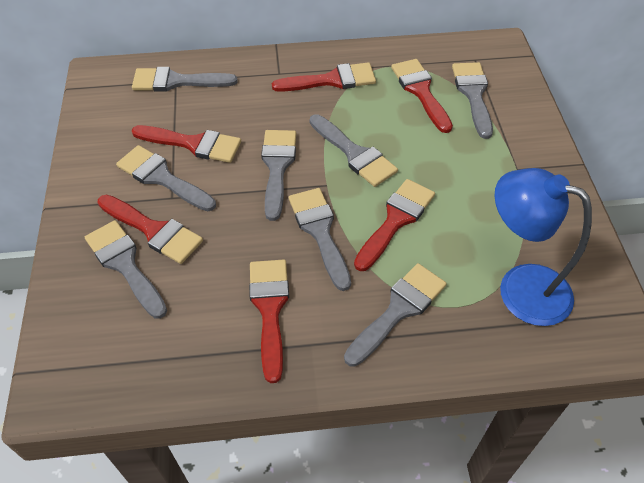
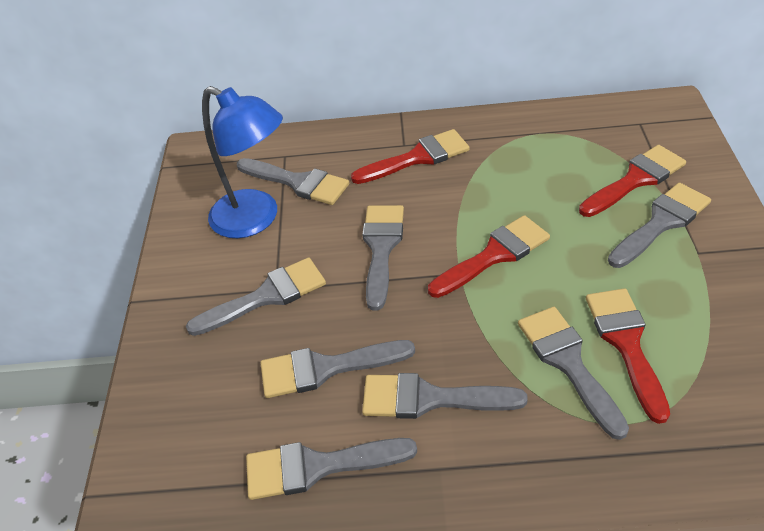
red brush: 6 -> 4

